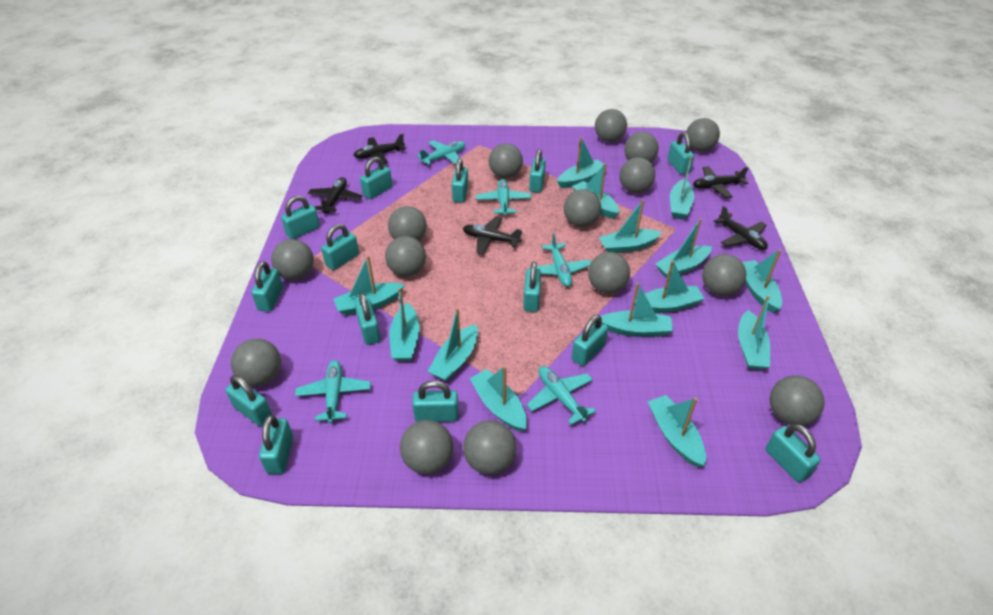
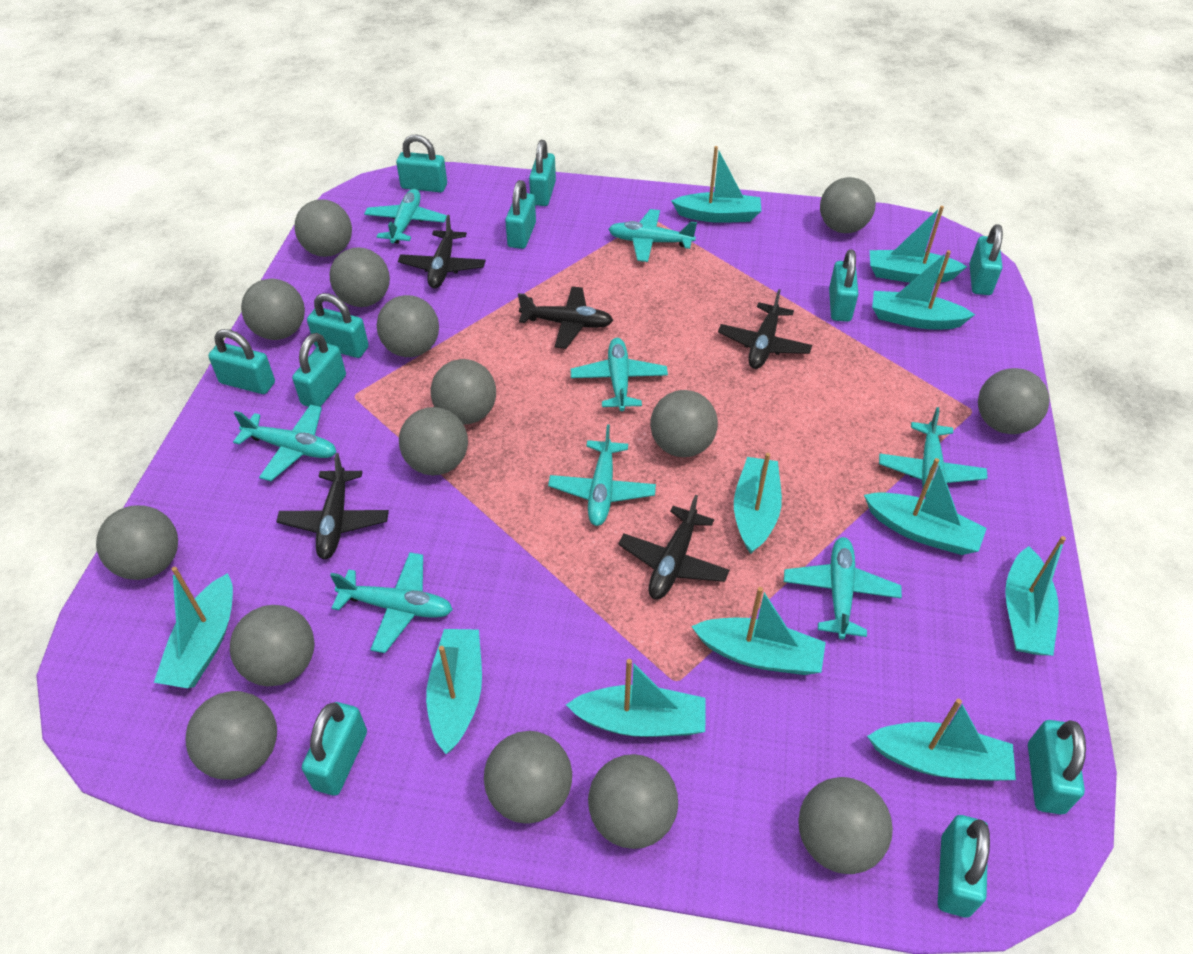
turquoise boat: 14 -> 11
turquoise padlock: 14 -> 11
turquoise plane: 5 -> 8

